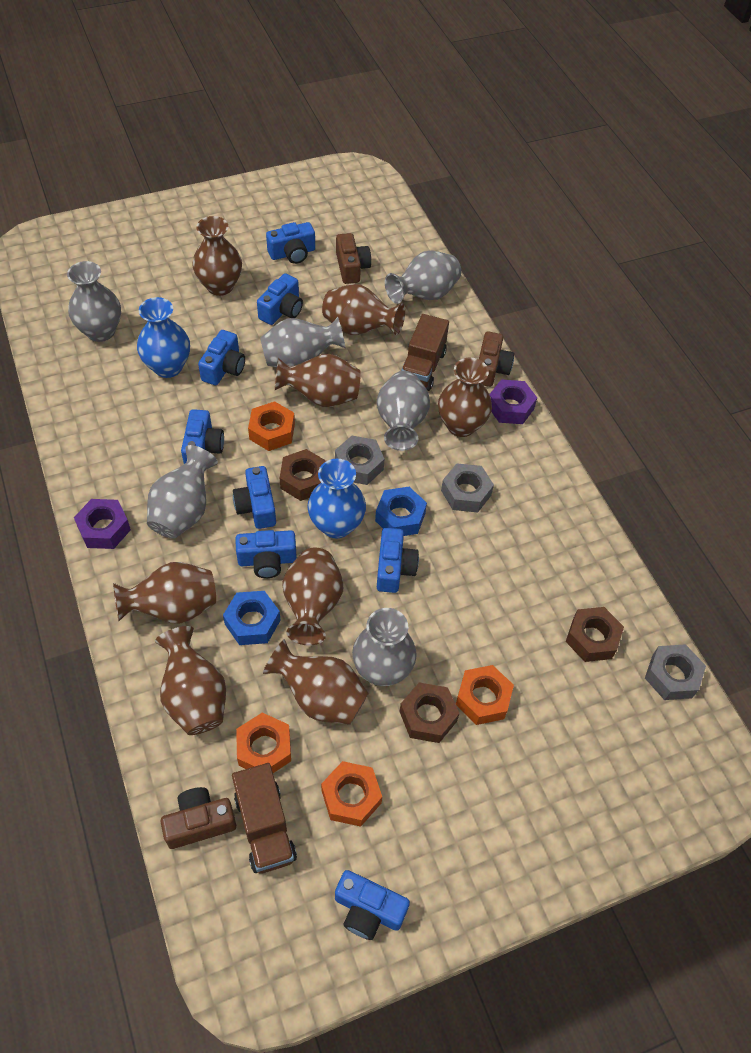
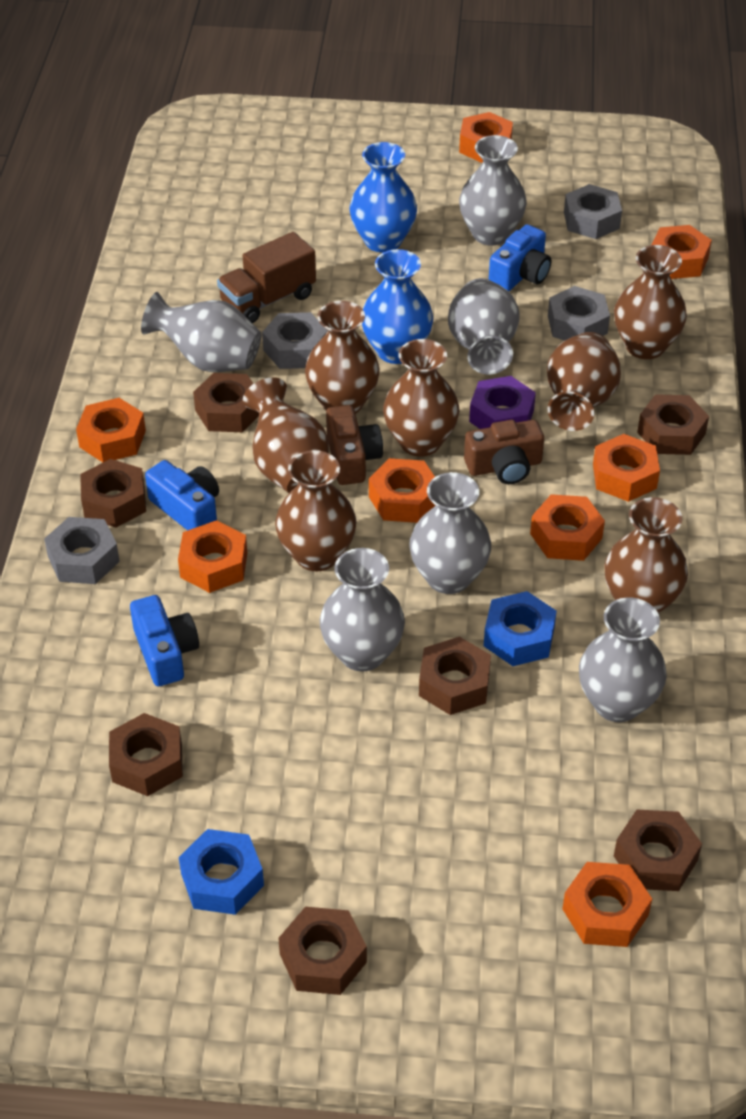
blue camera: 8 -> 3
brown camera: 3 -> 2
brown nut: 3 -> 7
brown truck: 2 -> 1
brown vase: 8 -> 7
grey nut: 3 -> 4
orange nut: 4 -> 8
purple nut: 2 -> 1

